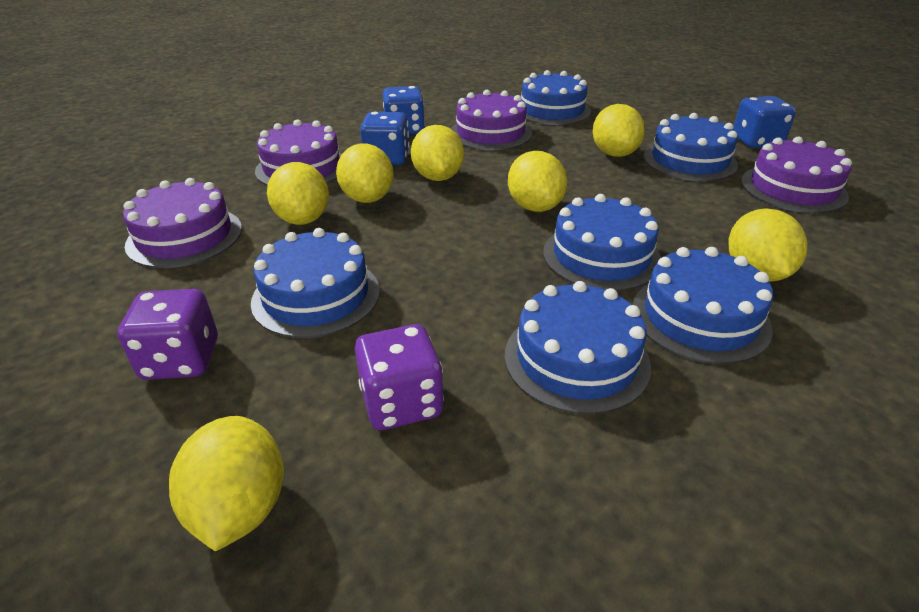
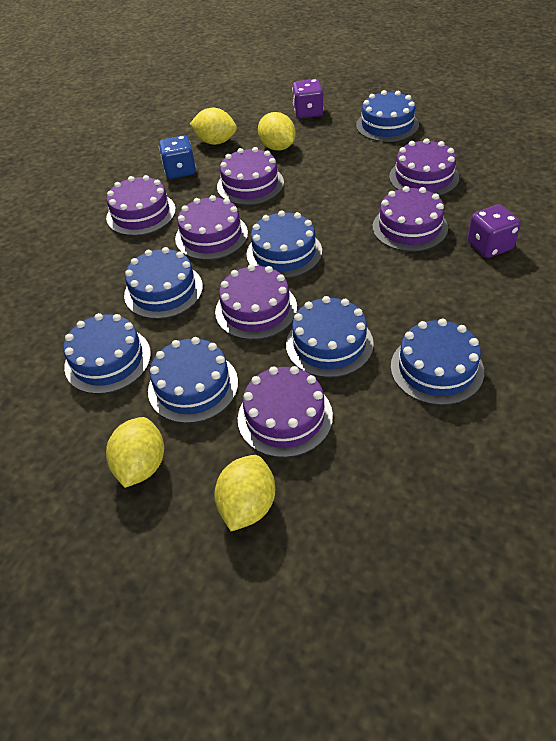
blue cake: 6 -> 7
blue dice: 3 -> 1
purple cake: 4 -> 7
yellow lemon: 7 -> 4

